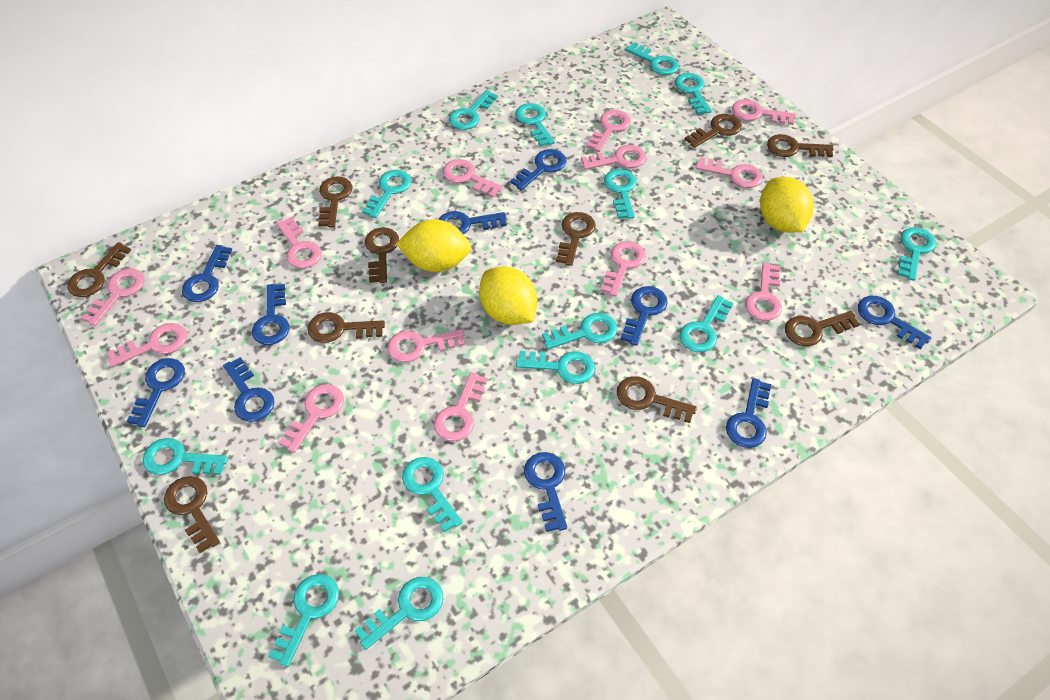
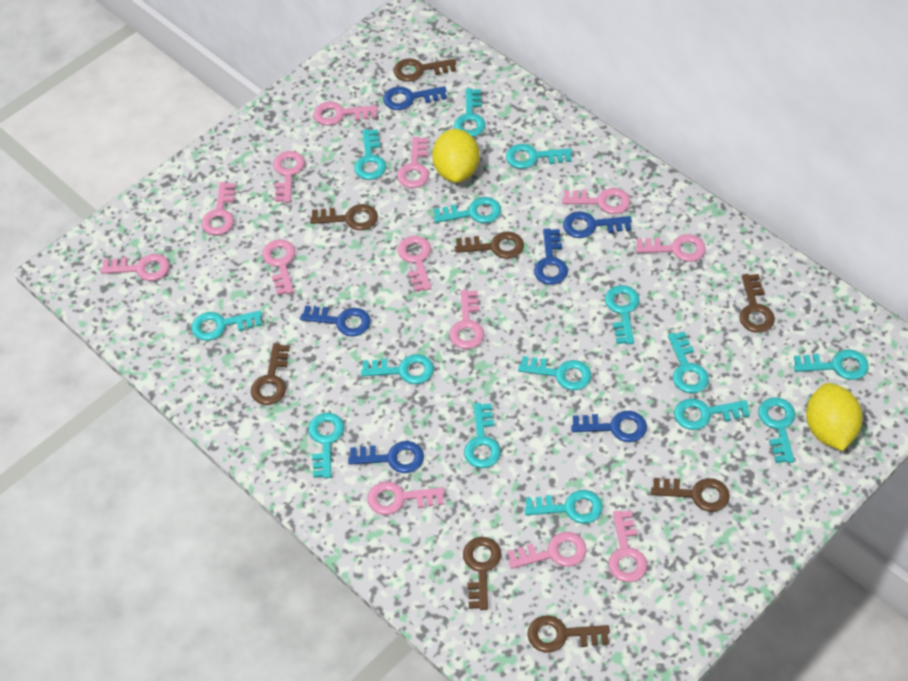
blue key: 10 -> 6
brown key: 10 -> 8
turquoise key: 14 -> 15
yellow lemon: 3 -> 2

